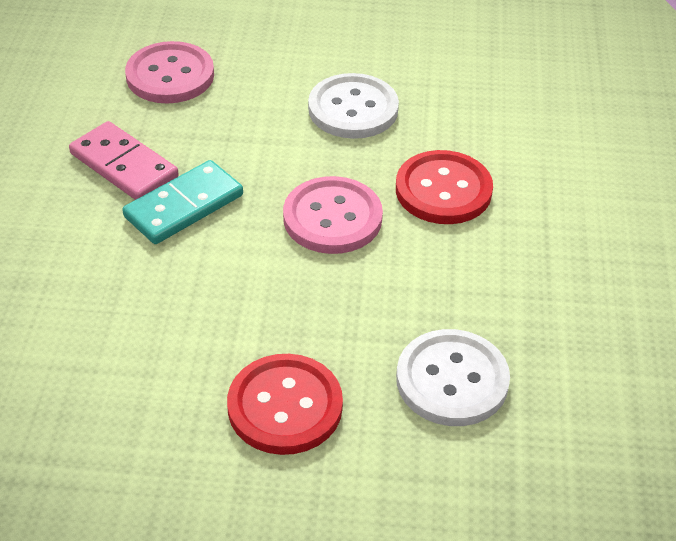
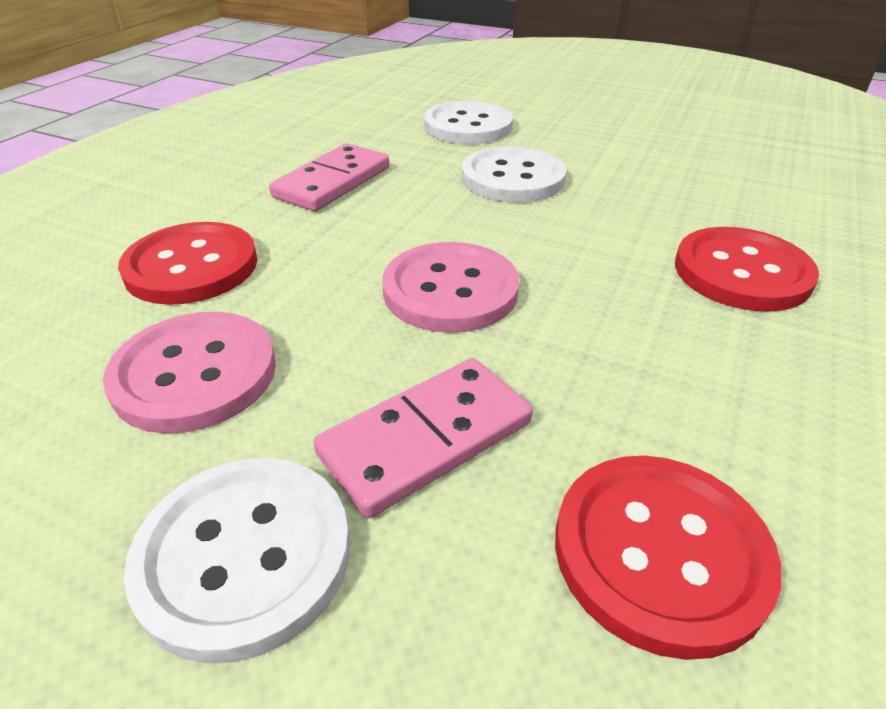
pink domino: 1 -> 2
red button: 2 -> 3
turquoise domino: 1 -> 0
white button: 2 -> 3

